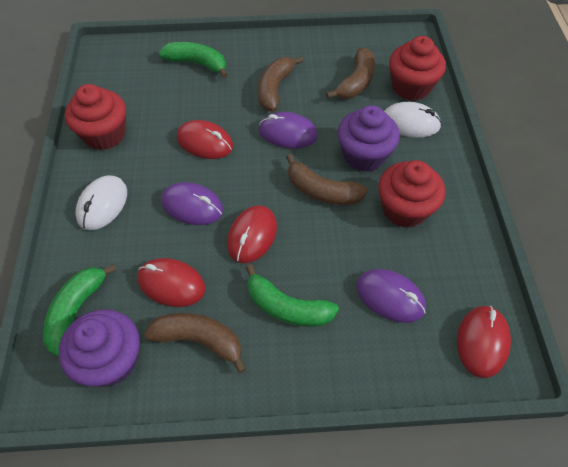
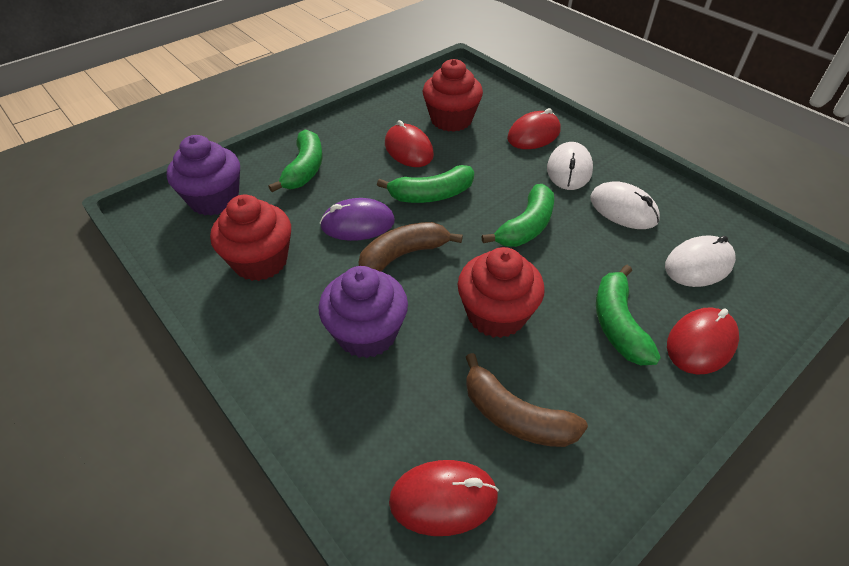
brown banana: 4 -> 2
green banana: 3 -> 4
purple mouse: 3 -> 1
white mouse: 2 -> 3

